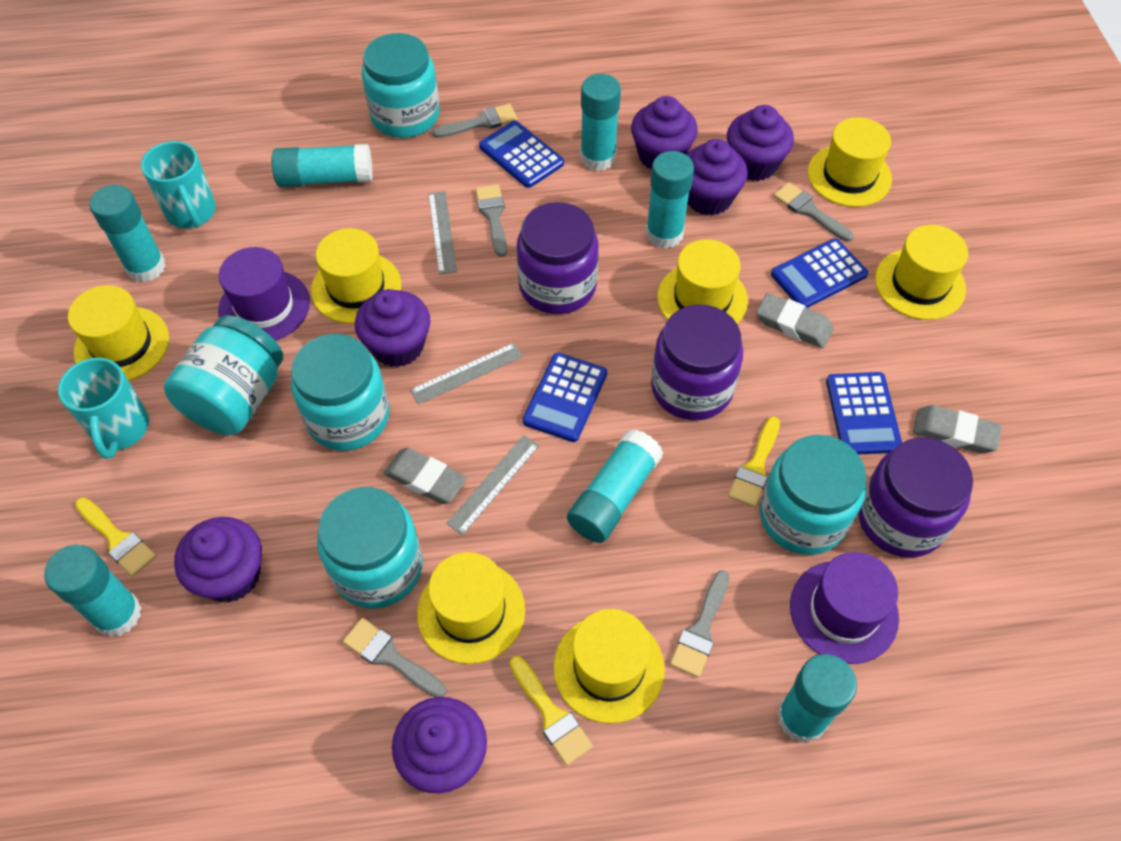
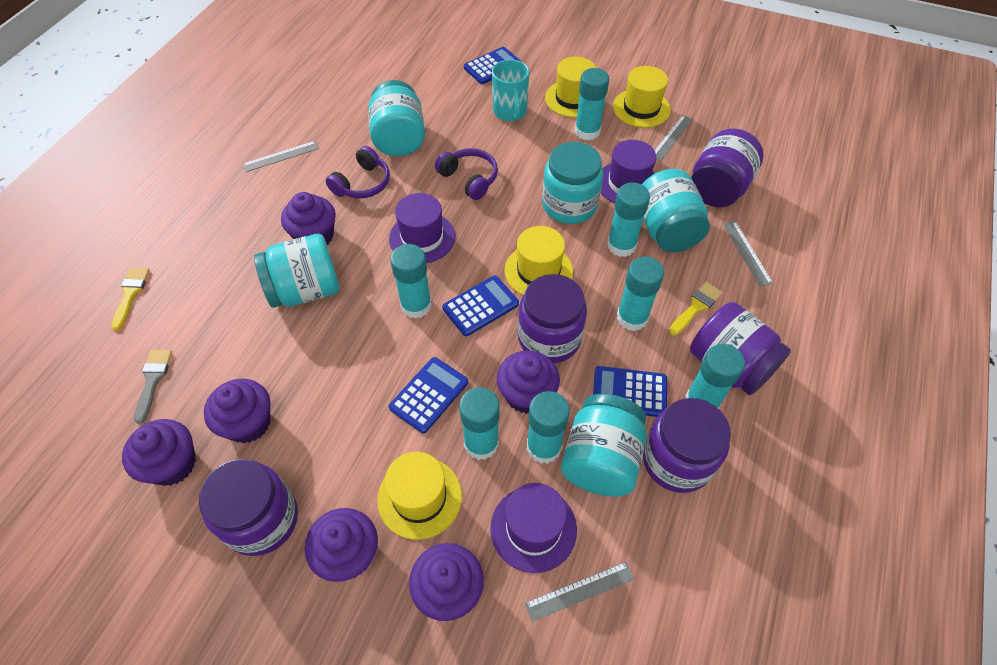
grey brush: 5 -> 1
grey eraser: 3 -> 0
grey ruler: 3 -> 4
purple hat: 2 -> 3
purple headphones: 0 -> 2
purple jar: 3 -> 5
turquoise mug: 2 -> 1
yellow brush: 3 -> 2
yellow hat: 7 -> 4

